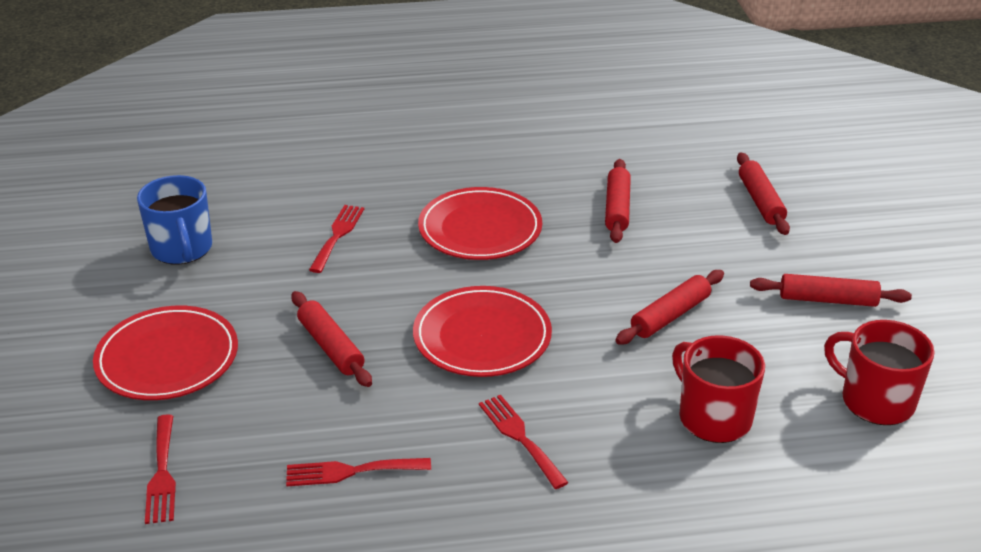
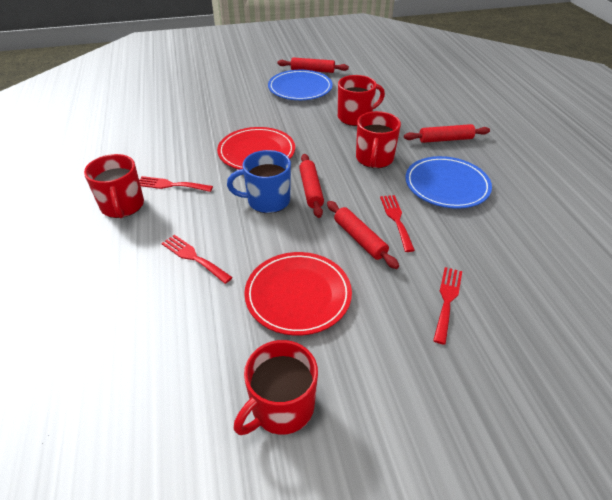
blue plate: 0 -> 2
red mug: 2 -> 4
red plate: 3 -> 2
red rolling pin: 5 -> 4

